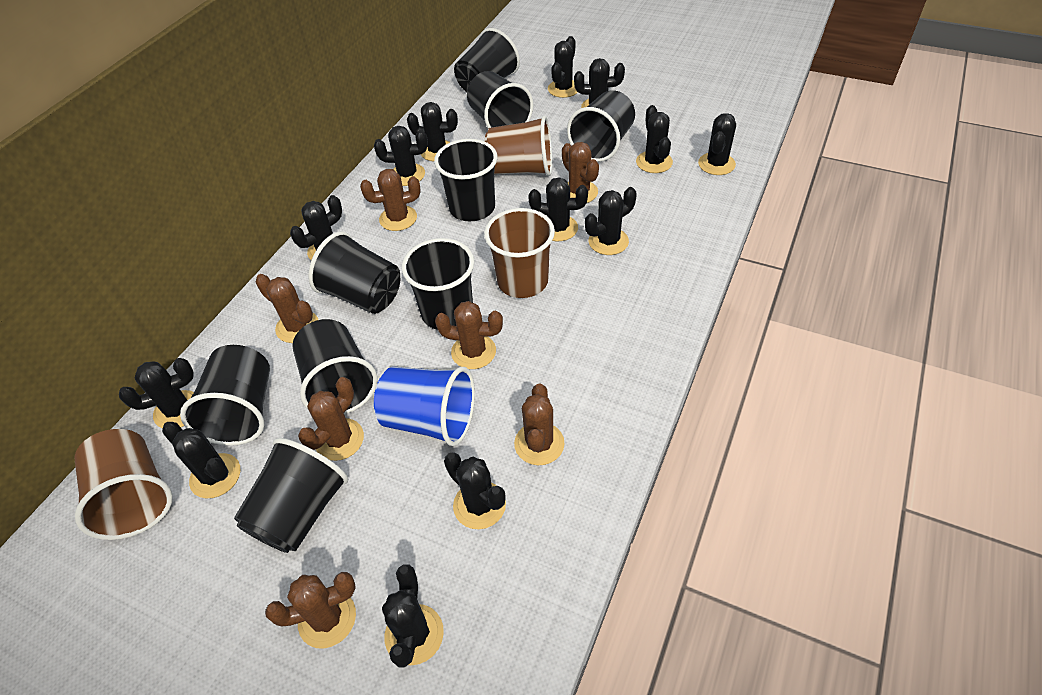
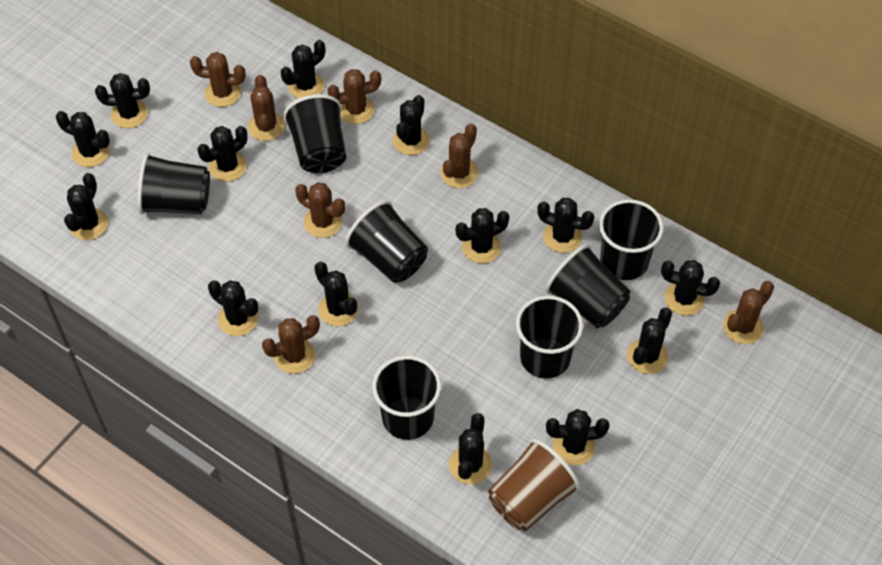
black cactus: 13 -> 14
black cup: 9 -> 7
blue cup: 1 -> 0
brown cup: 3 -> 1

